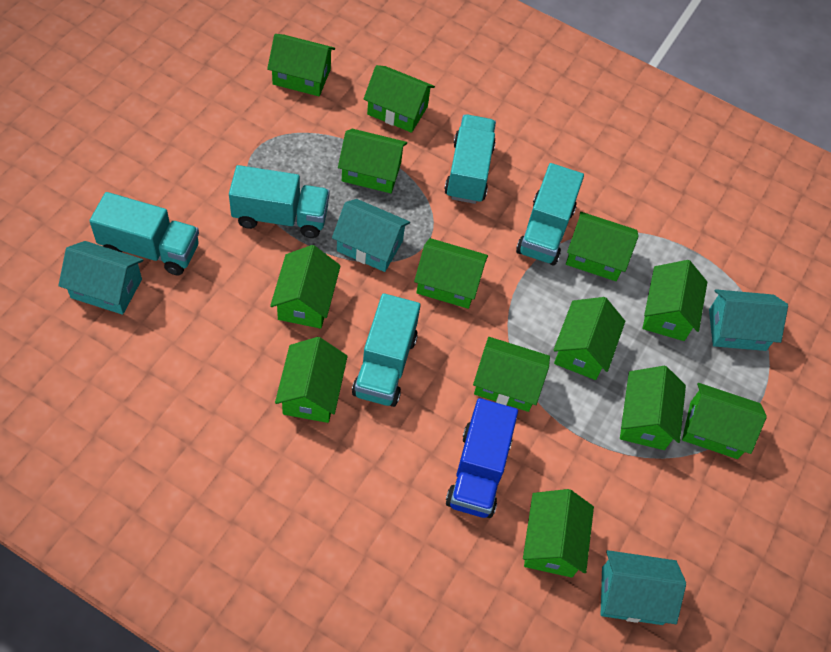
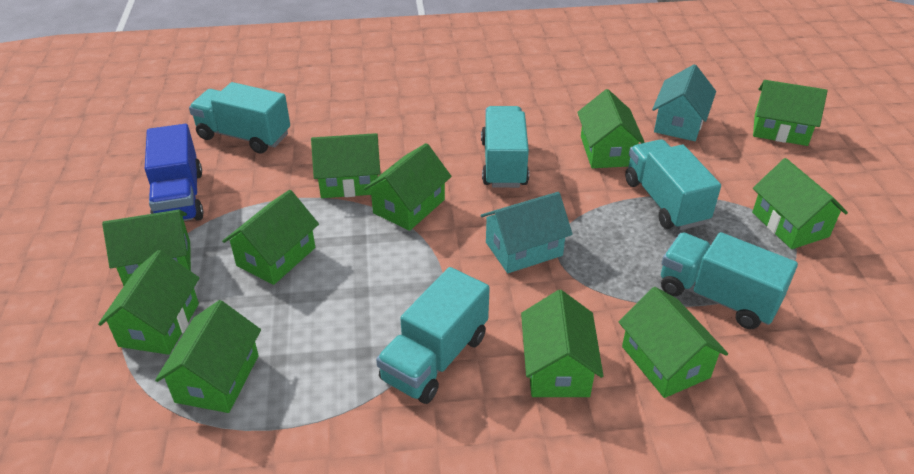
green house: 13 -> 11
turquoise house: 4 -> 2

